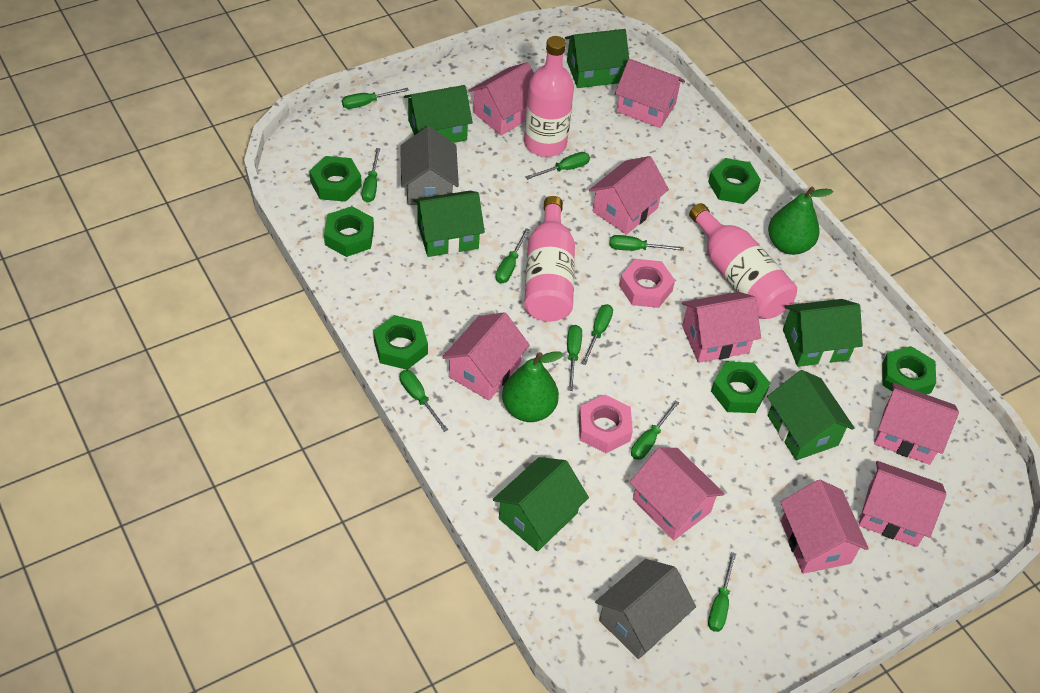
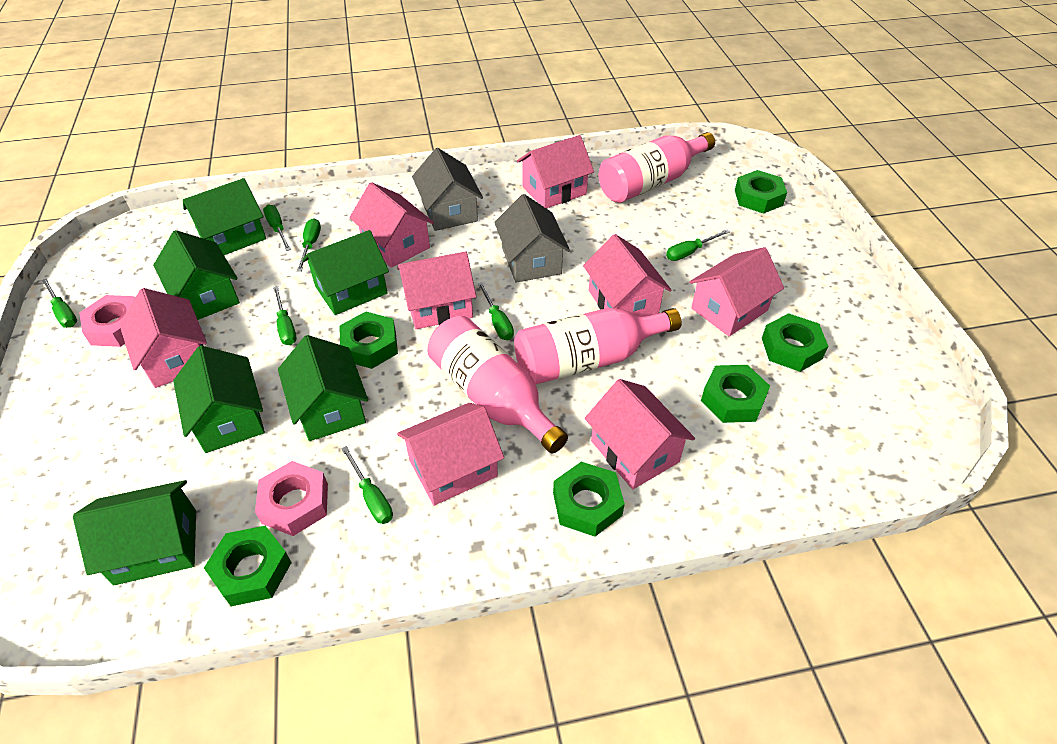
green pear: 2 -> 0
green screwdriver: 10 -> 7
pink house: 9 -> 8

